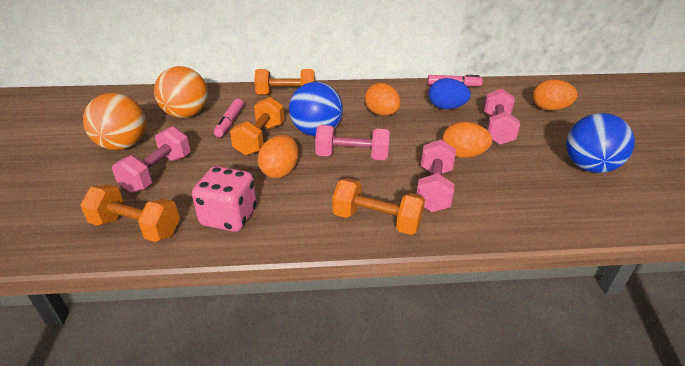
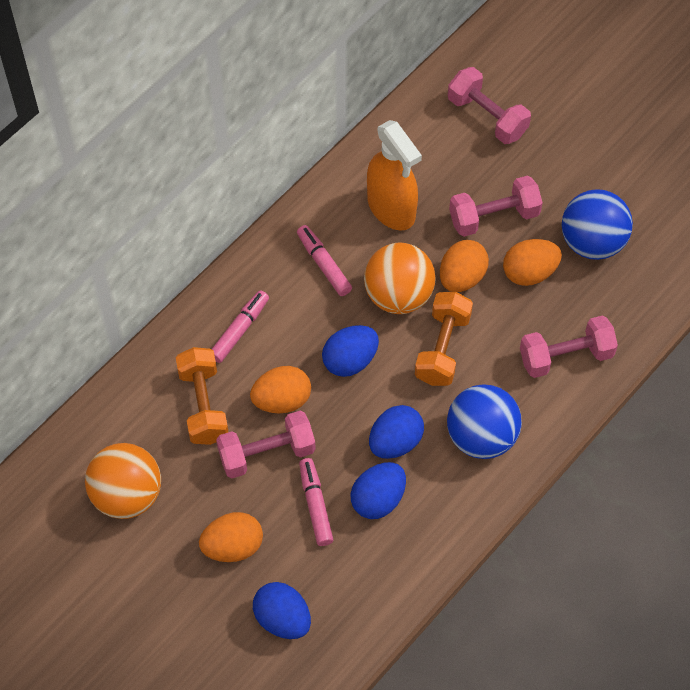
blue egg: 1 -> 4
orange dumbbell: 4 -> 2
orange spray bottle: 0 -> 1
pink dice: 1 -> 0
pink marker: 2 -> 3

